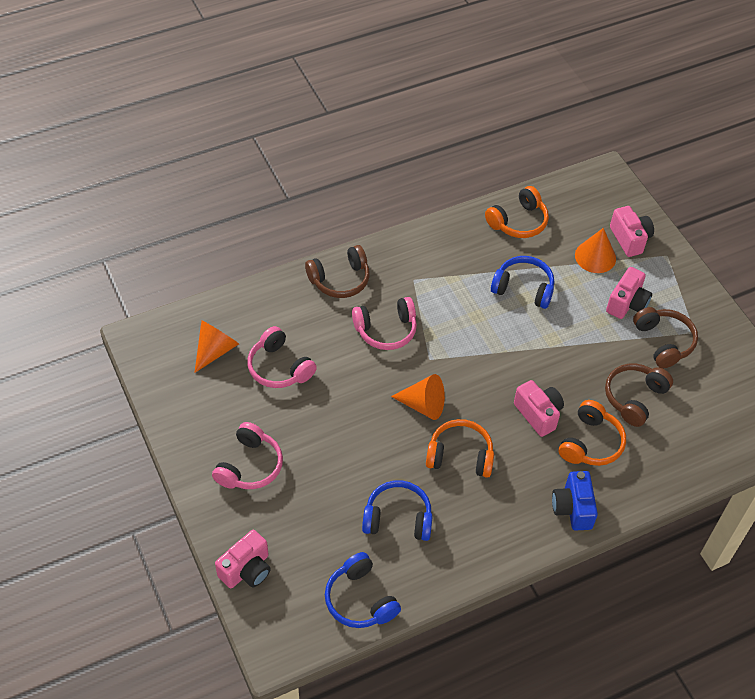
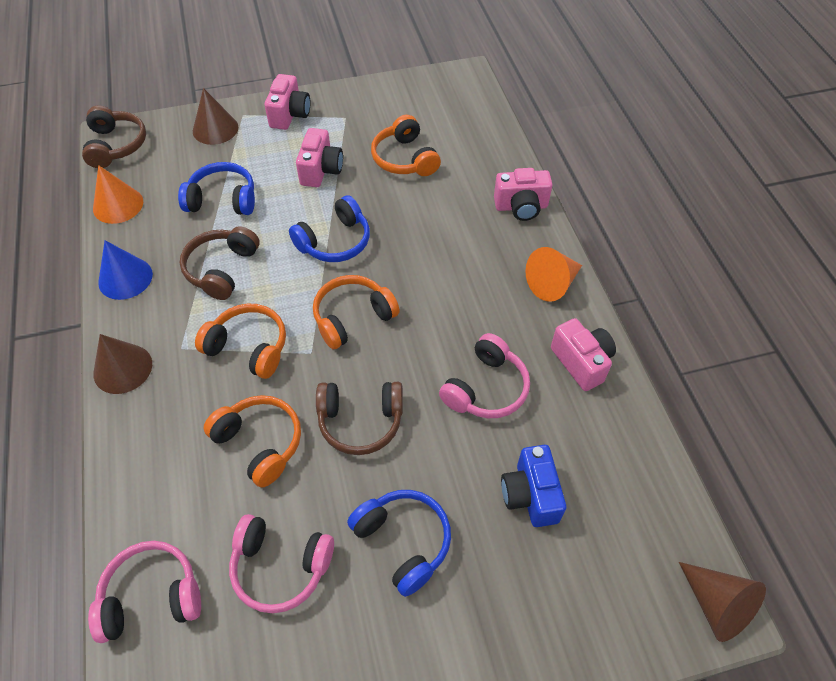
blue cone: 0 -> 1
brown cone: 0 -> 3
orange cone: 3 -> 2
orange headphones: 3 -> 4

